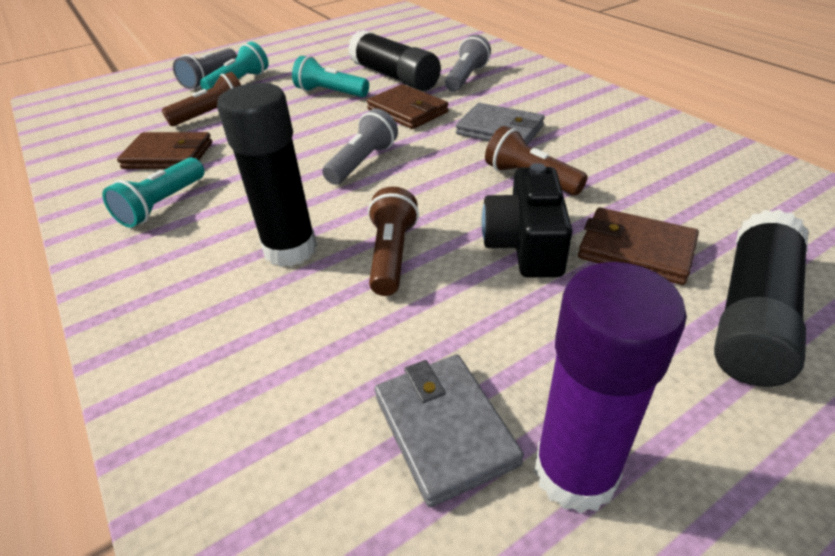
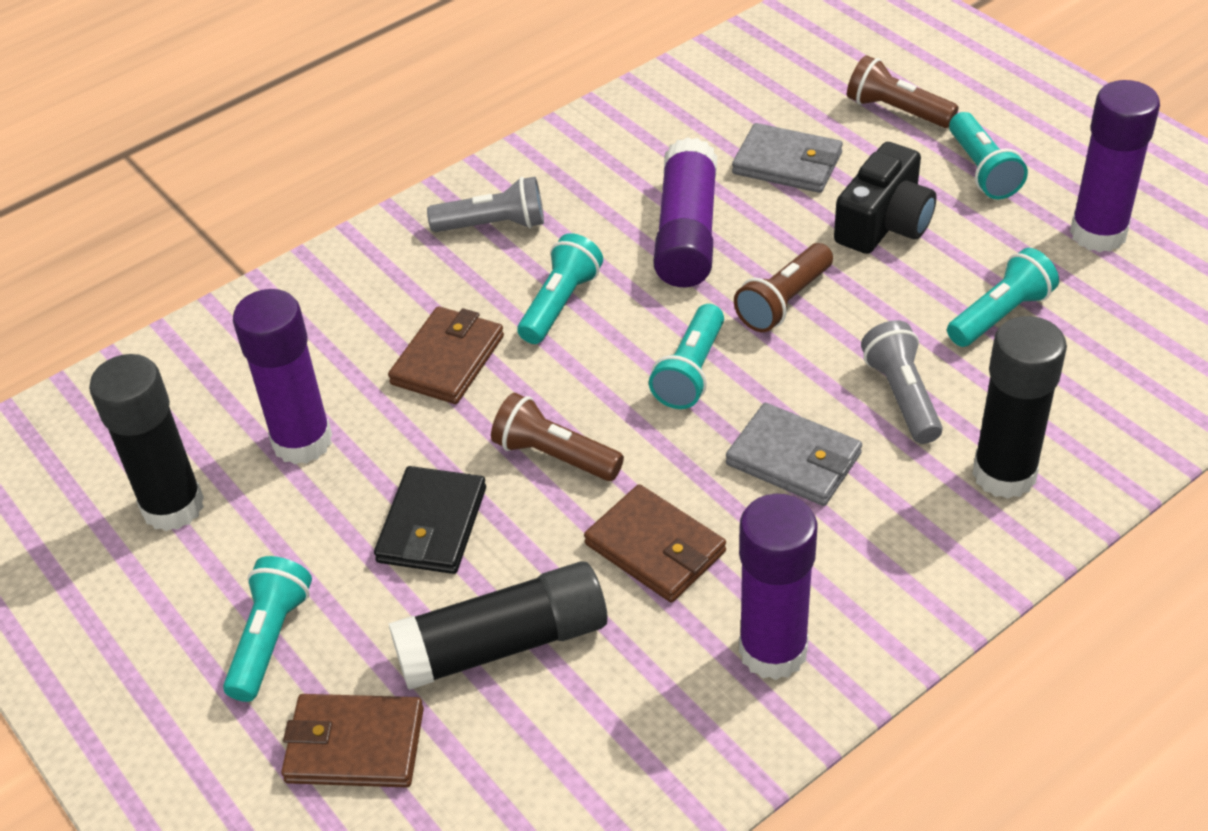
black wallet: 0 -> 1
grey flashlight: 3 -> 2
purple glue stick: 1 -> 4
turquoise flashlight: 3 -> 5

